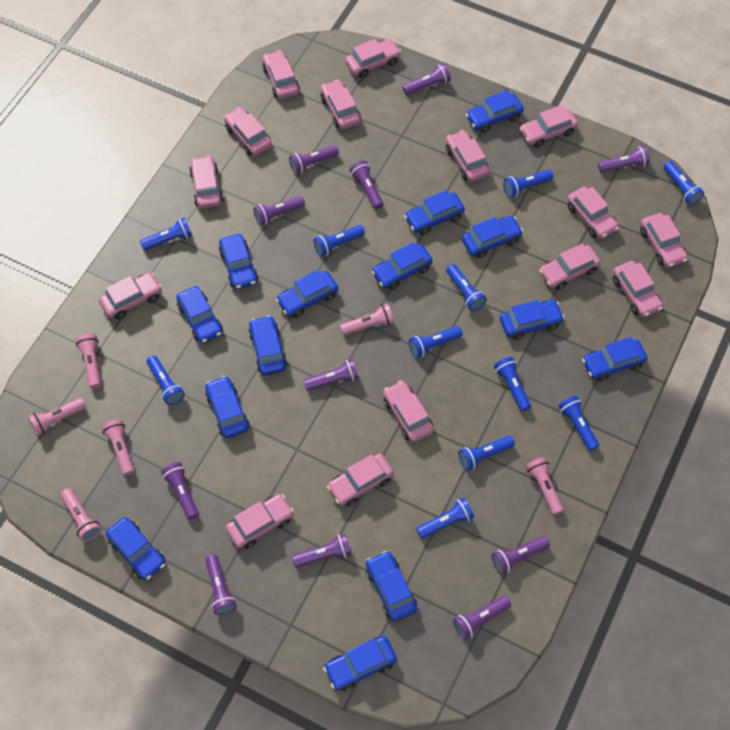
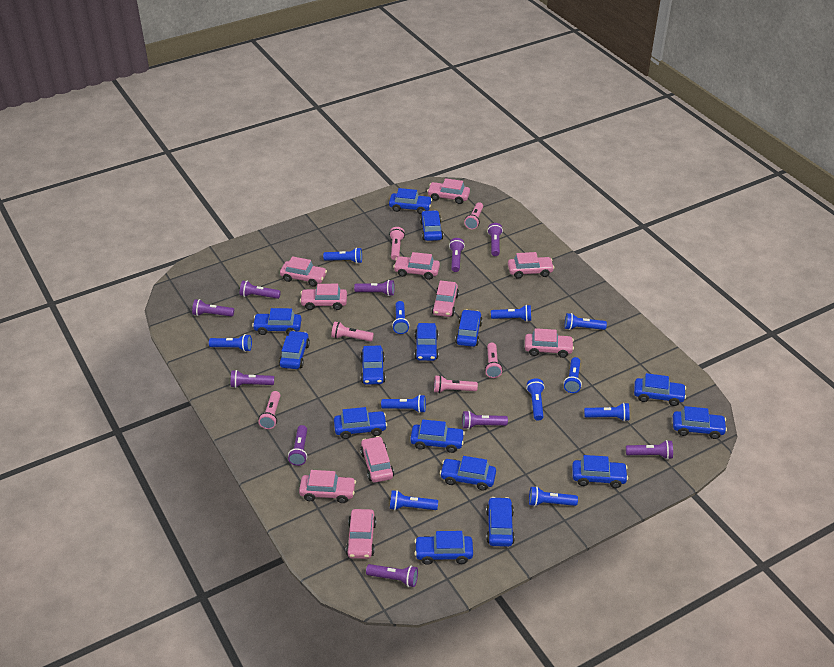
blue car: 14 -> 15
pink car: 15 -> 10
purple flashlight: 11 -> 10

